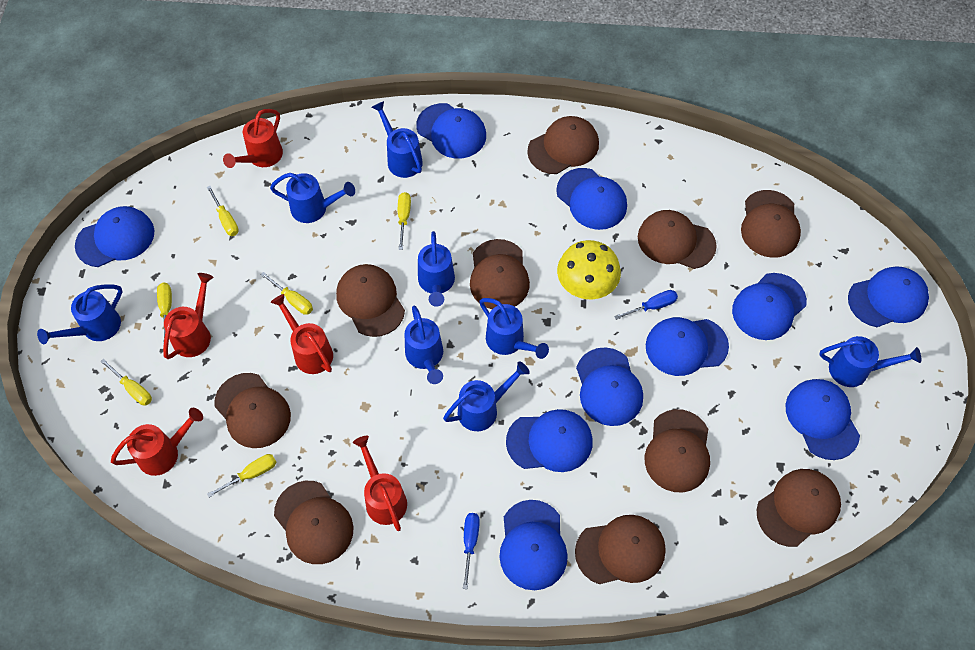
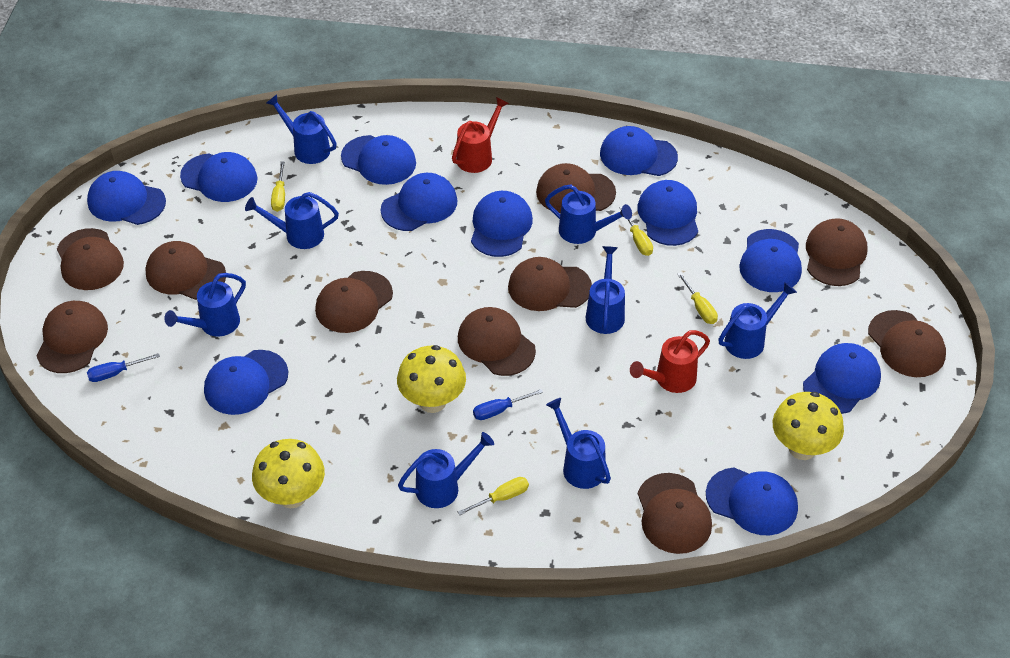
blue cap: 10 -> 11
red watering can: 5 -> 2
yellow mushroom: 1 -> 3
yellow screwdriver: 6 -> 4

